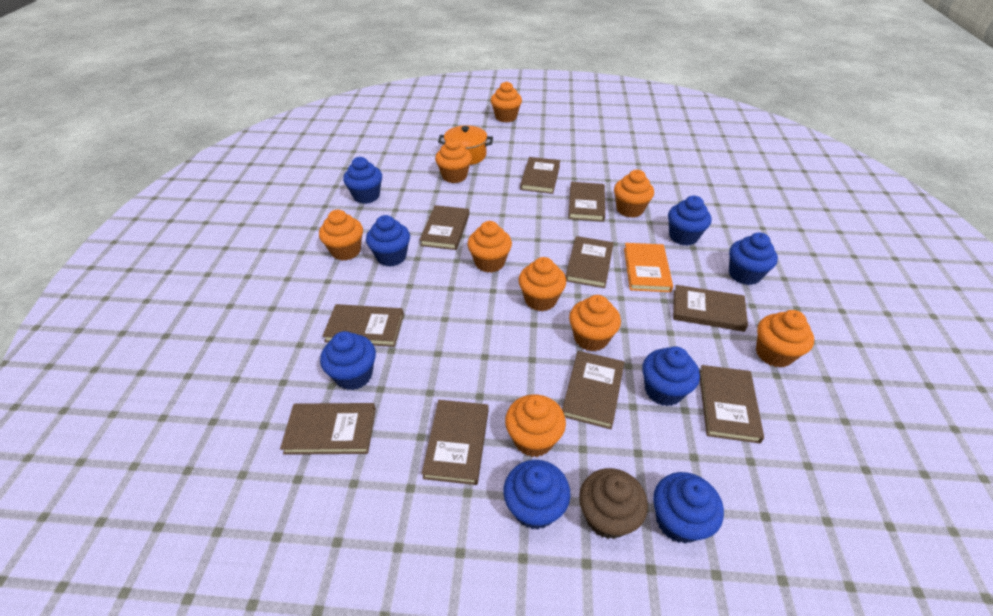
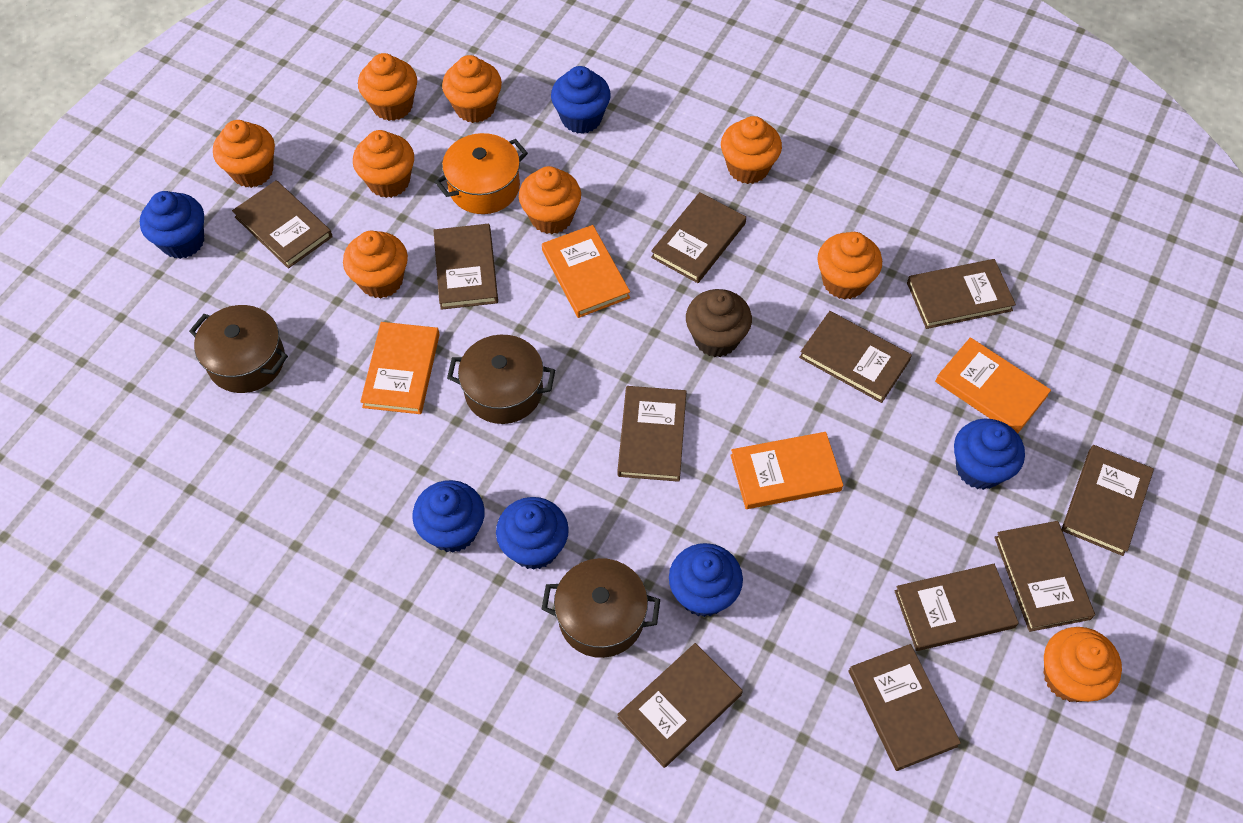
blue cupcake: 8 -> 6
brown book: 10 -> 11
brown pot: 0 -> 3
orange book: 1 -> 4

